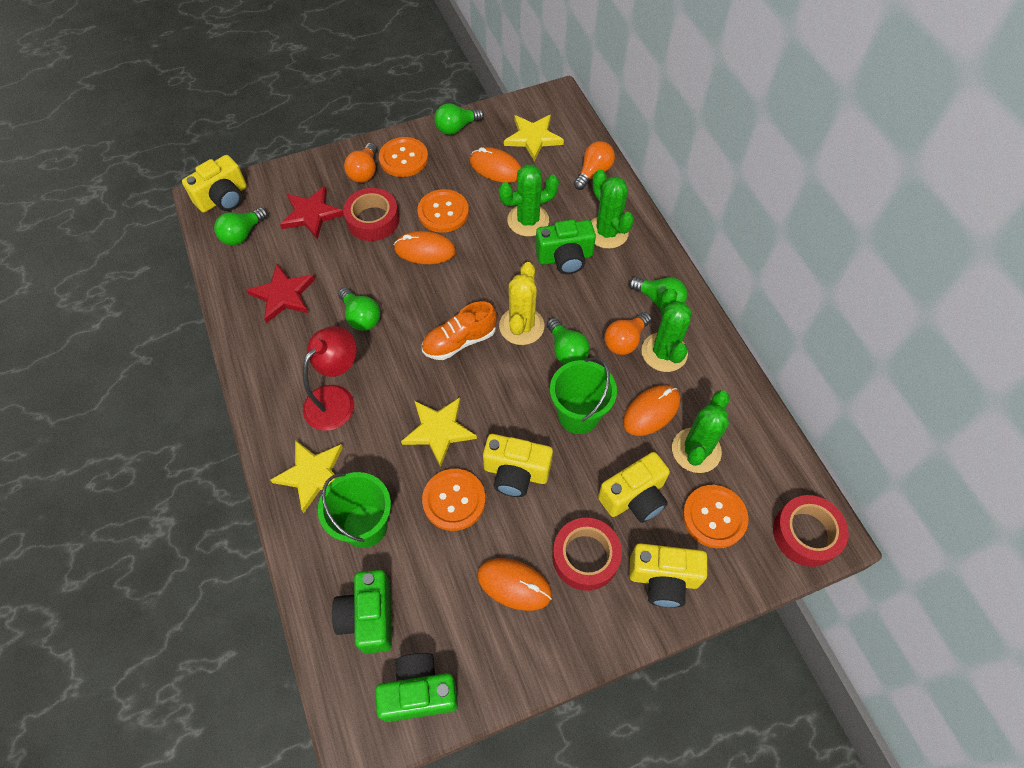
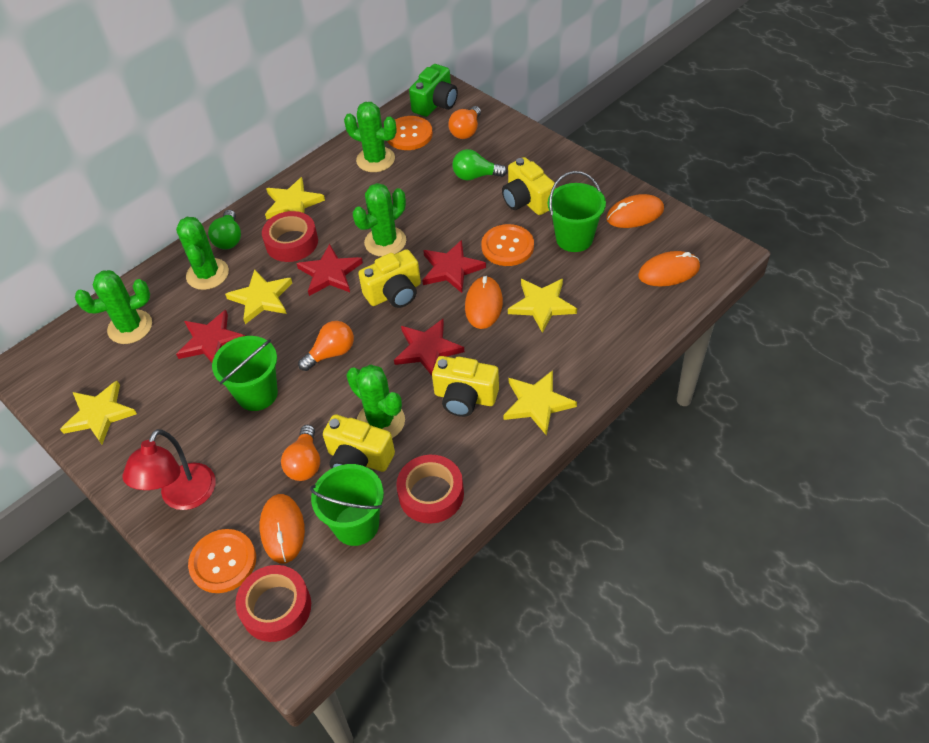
green bucket: 2 -> 3
green cactus: 4 -> 5
green camera: 3 -> 1
green light bulb: 5 -> 2
orange button: 4 -> 3
orange shoe: 1 -> 0
red star: 2 -> 4
yellow cactus: 1 -> 0
yellow star: 3 -> 5

